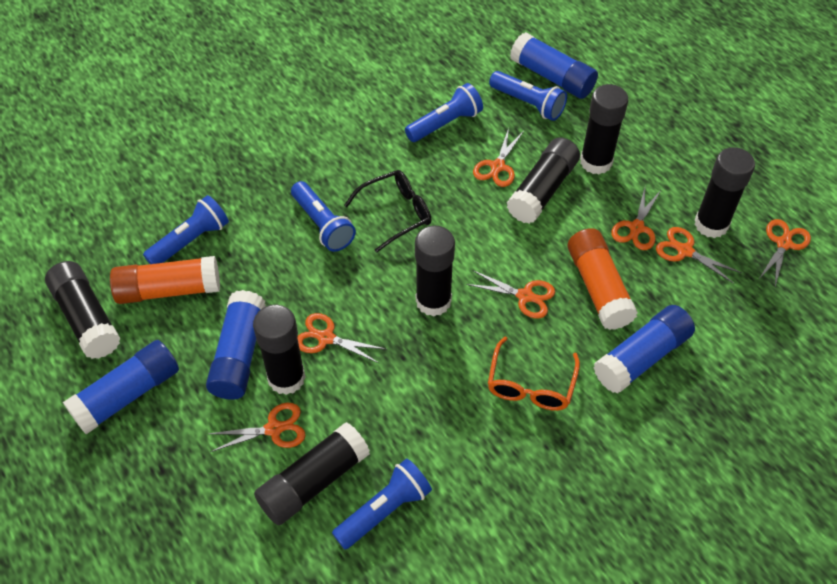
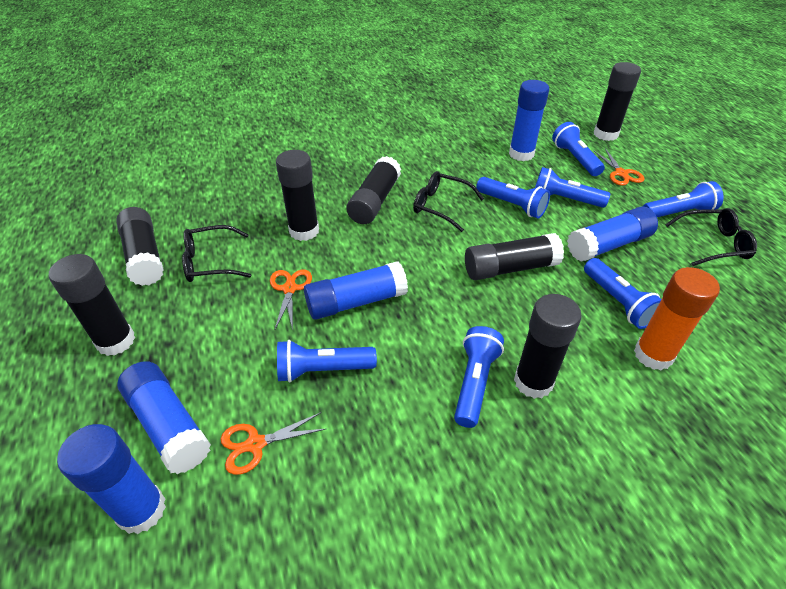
black glasses: 1 -> 3
blue flashlight: 5 -> 7
blue glue stick: 4 -> 5
orange glasses: 1 -> 0
orange glue stick: 2 -> 1
orange scissors: 7 -> 3

